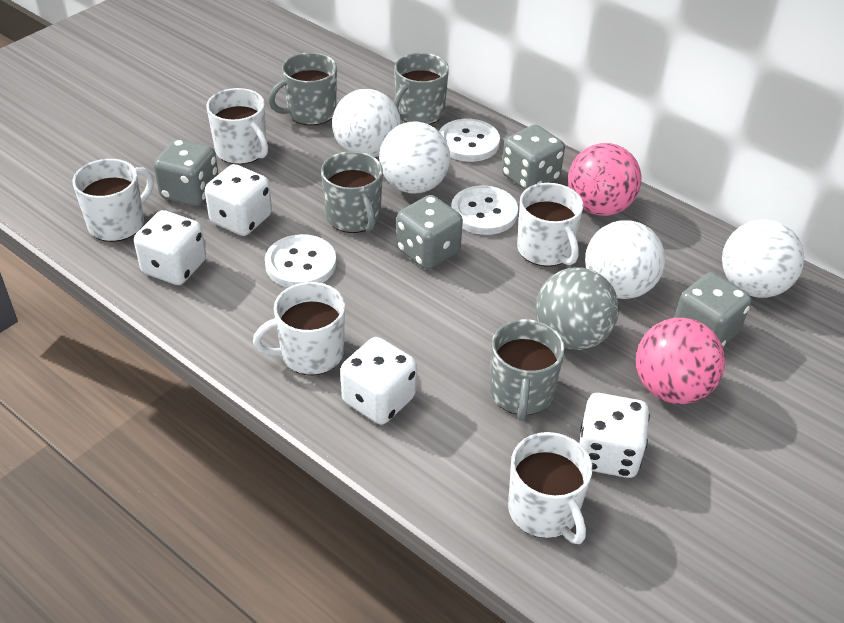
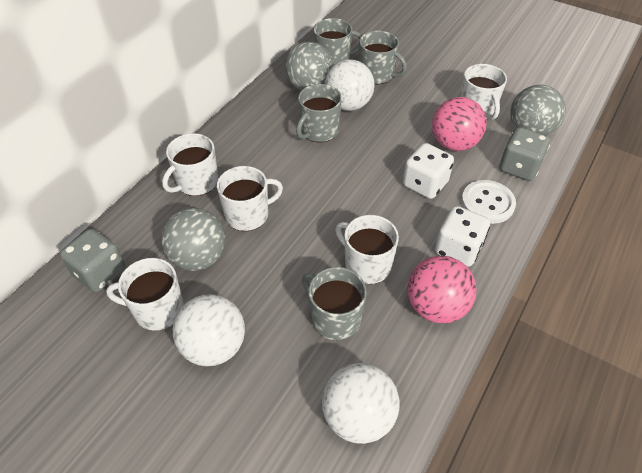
grey ball: 1 -> 3
grey dice: 4 -> 2
white ball: 4 -> 3
white button: 3 -> 1
white dice: 4 -> 2

